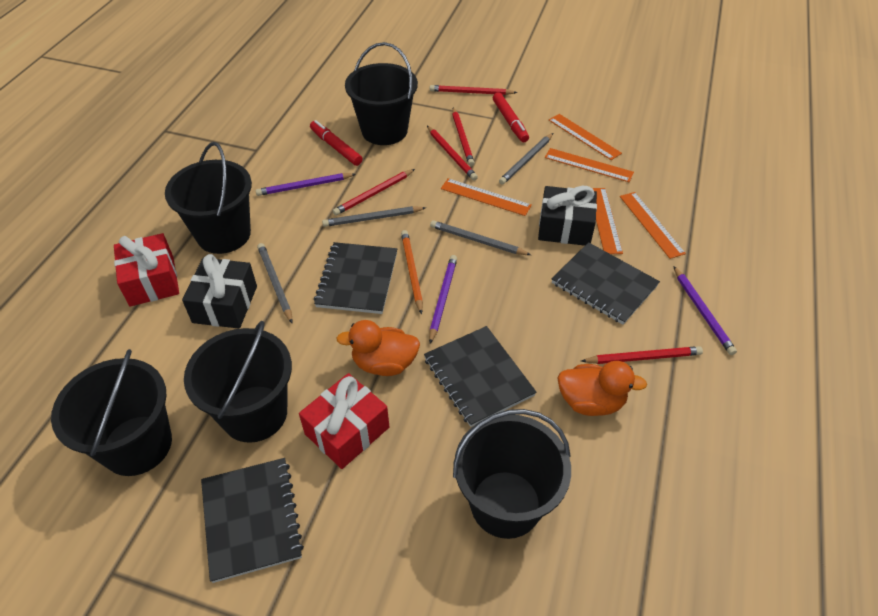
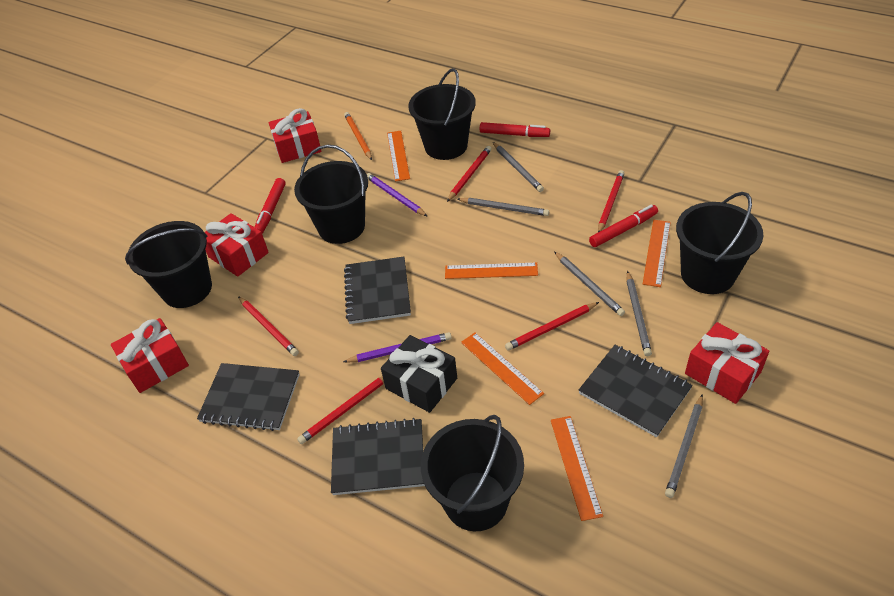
black gift: 2 -> 1
grey pencil: 4 -> 5
orange duck: 2 -> 0
purple pencil: 3 -> 2
red gift: 2 -> 4
red marker: 2 -> 3

